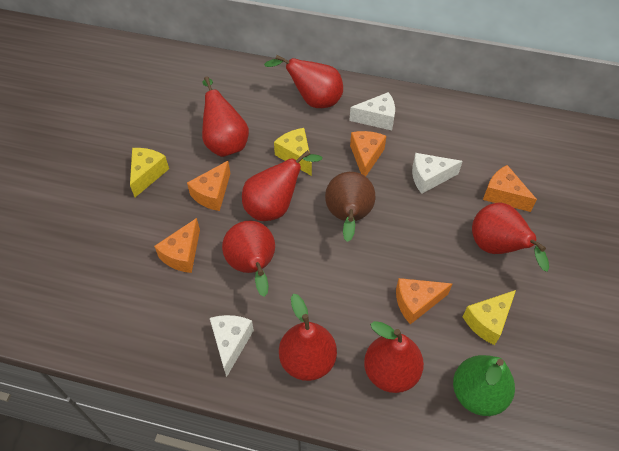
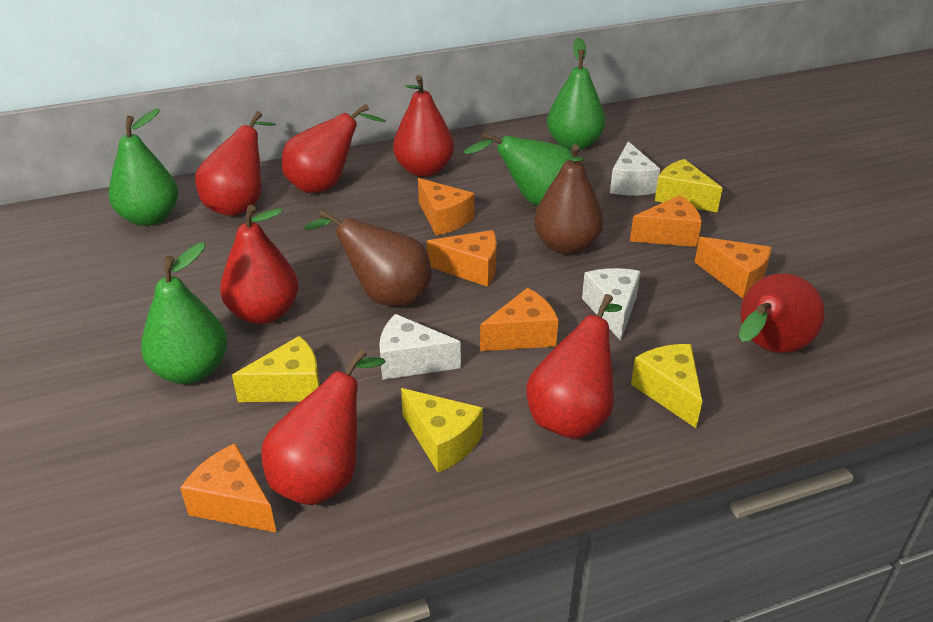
brown pear: 1 -> 2
green pear: 1 -> 4
orange cheese: 5 -> 6
yellow cheese: 3 -> 4

